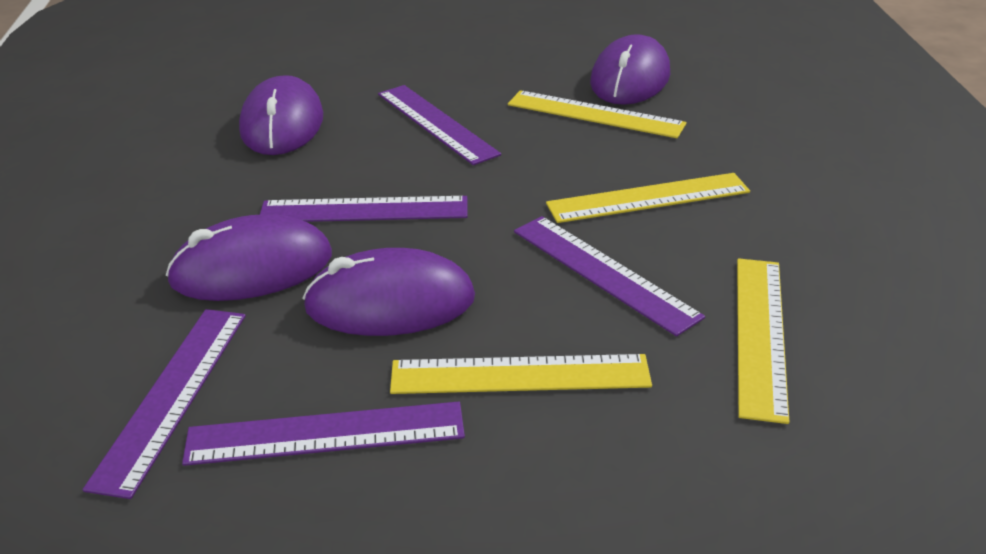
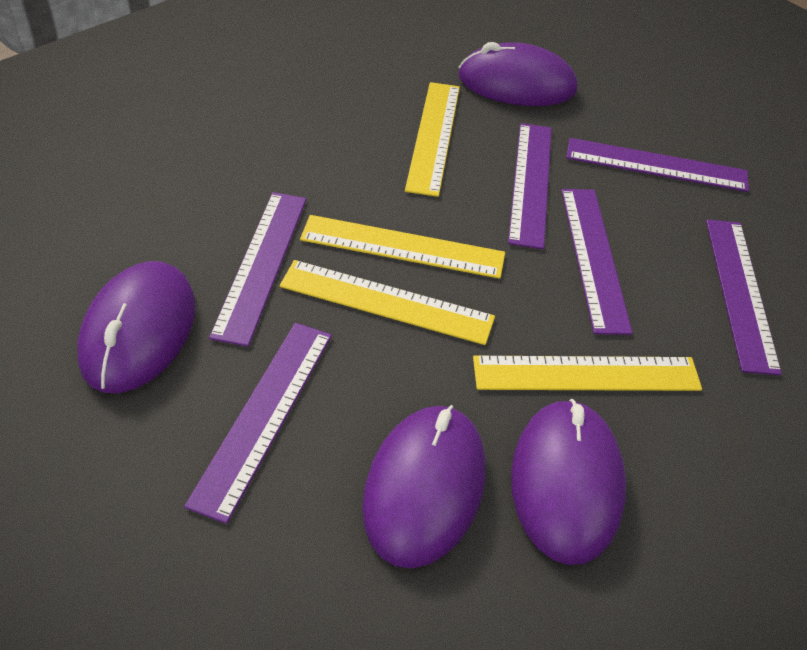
purple ruler: 5 -> 6

